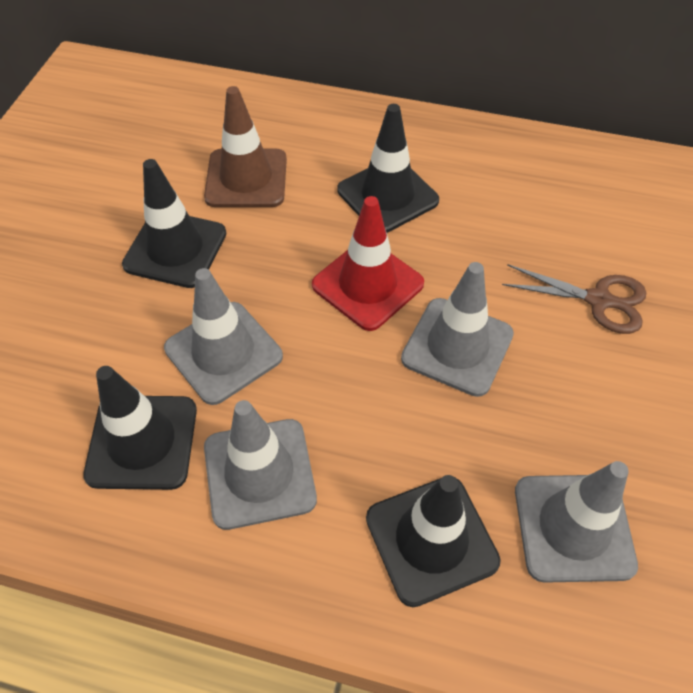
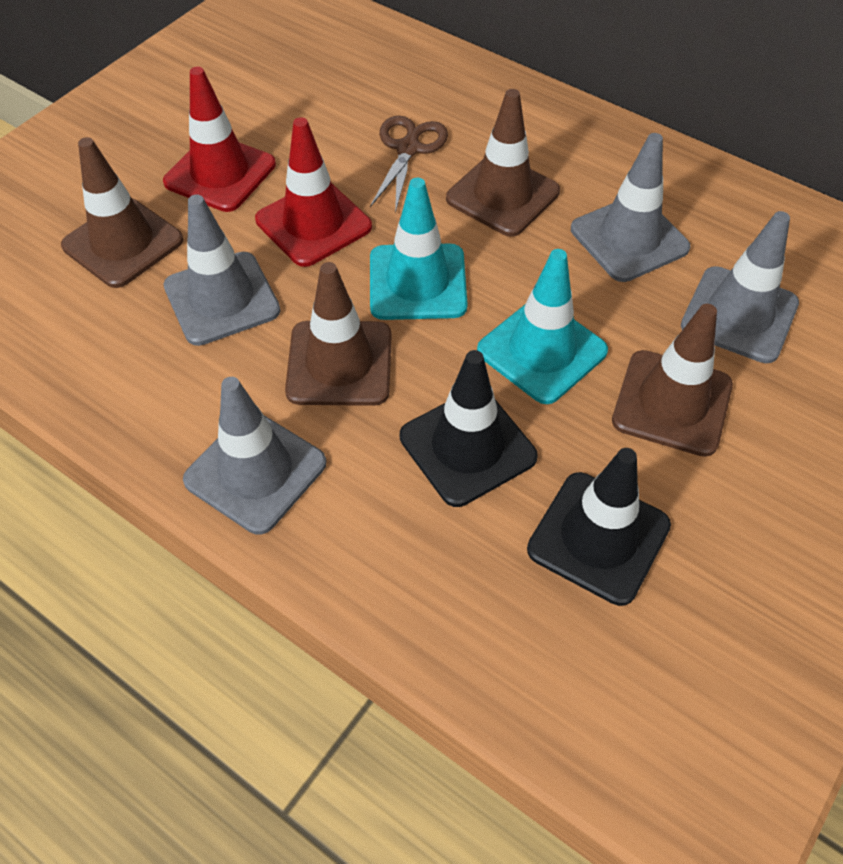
black traffic cone: 4 -> 2
brown traffic cone: 1 -> 4
red traffic cone: 1 -> 2
turquoise traffic cone: 0 -> 2

